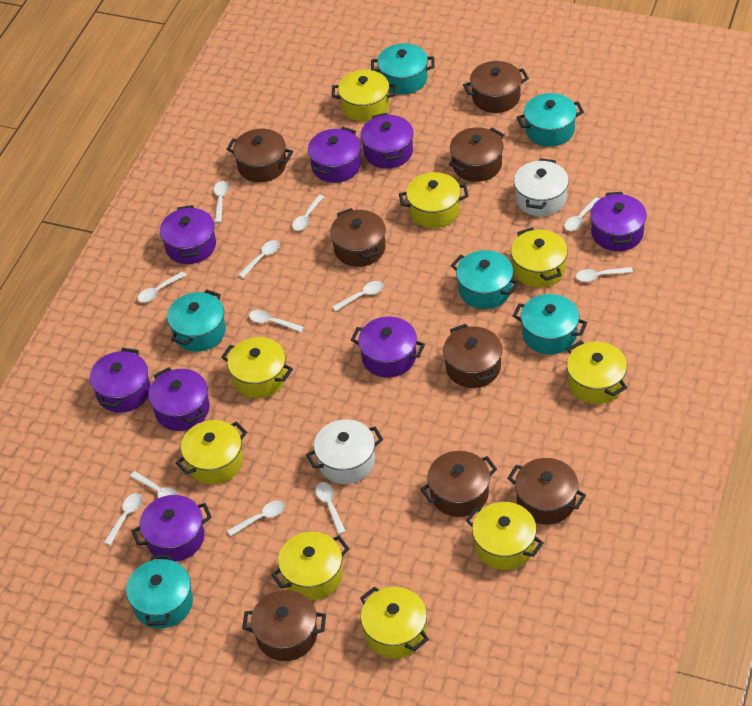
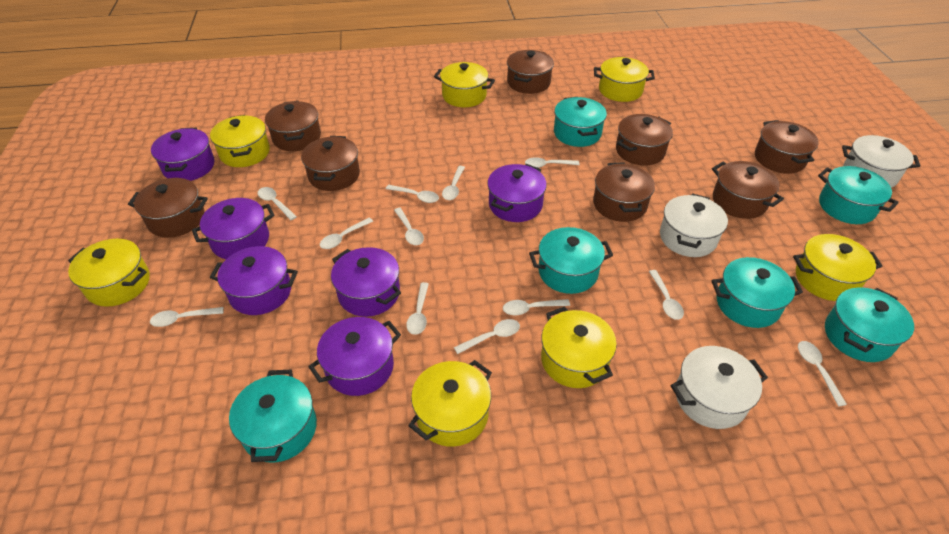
purple pot: 8 -> 6
white pot: 2 -> 3
yellow pot: 9 -> 7

